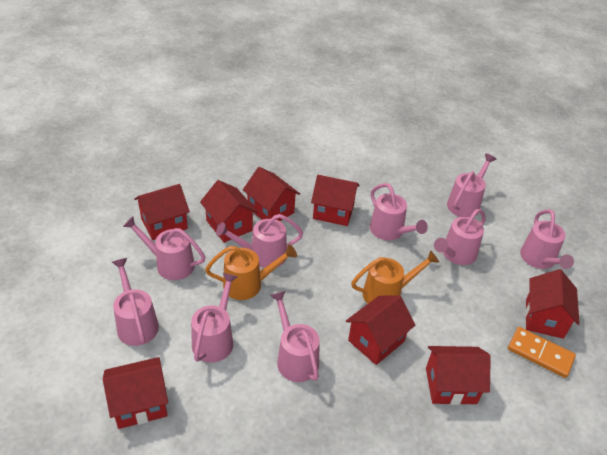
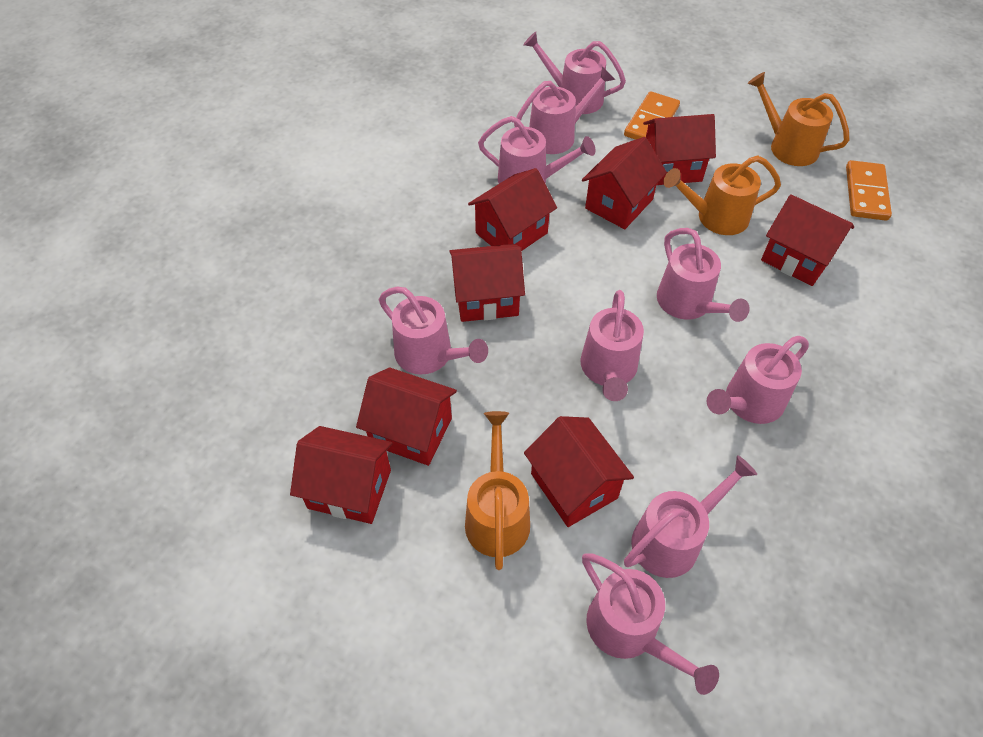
orange domino: 1 -> 2
orange watering can: 2 -> 3

